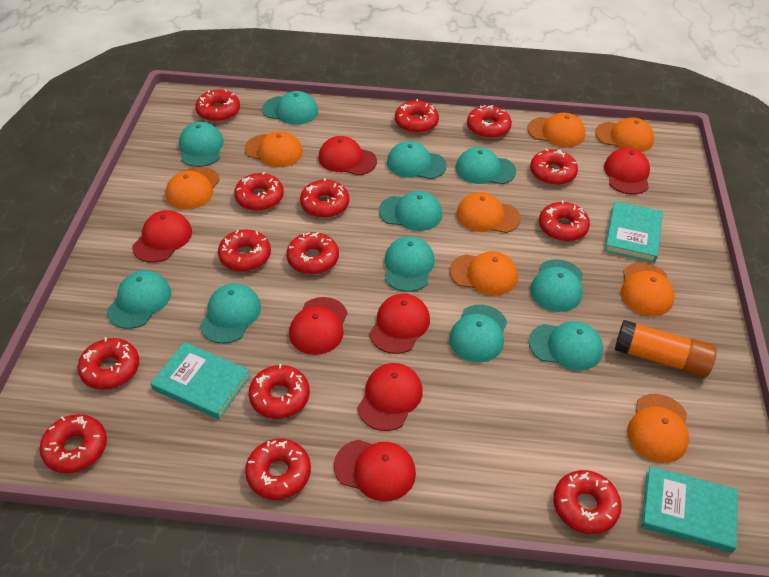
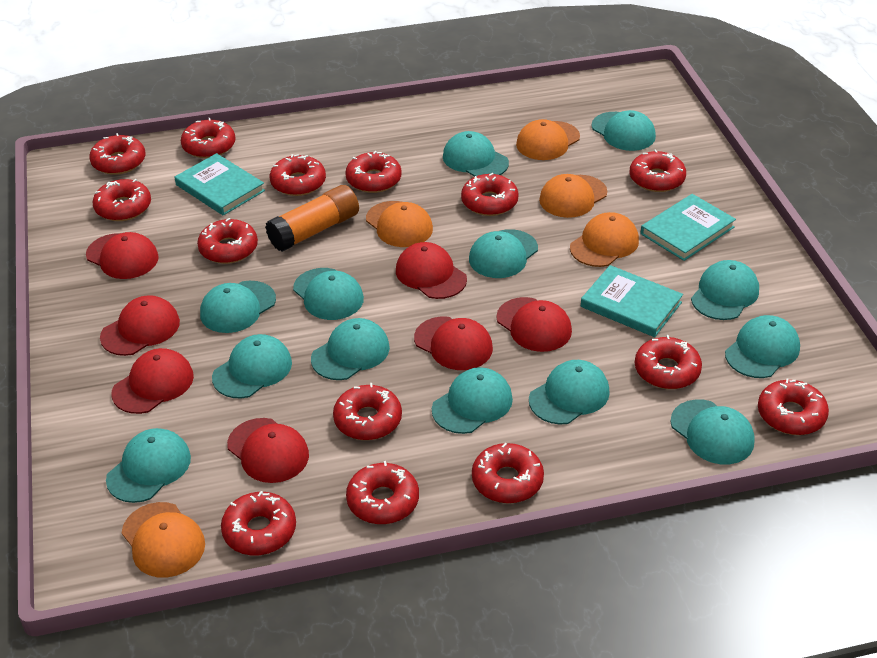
orange cap: 8 -> 5
turquoise cap: 11 -> 13

